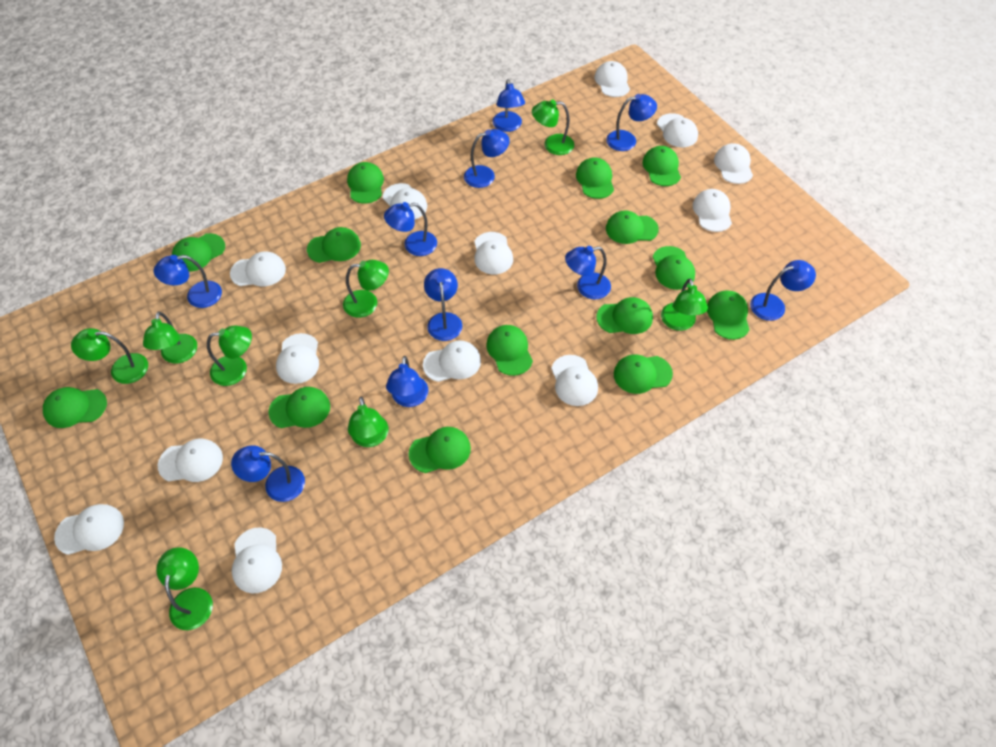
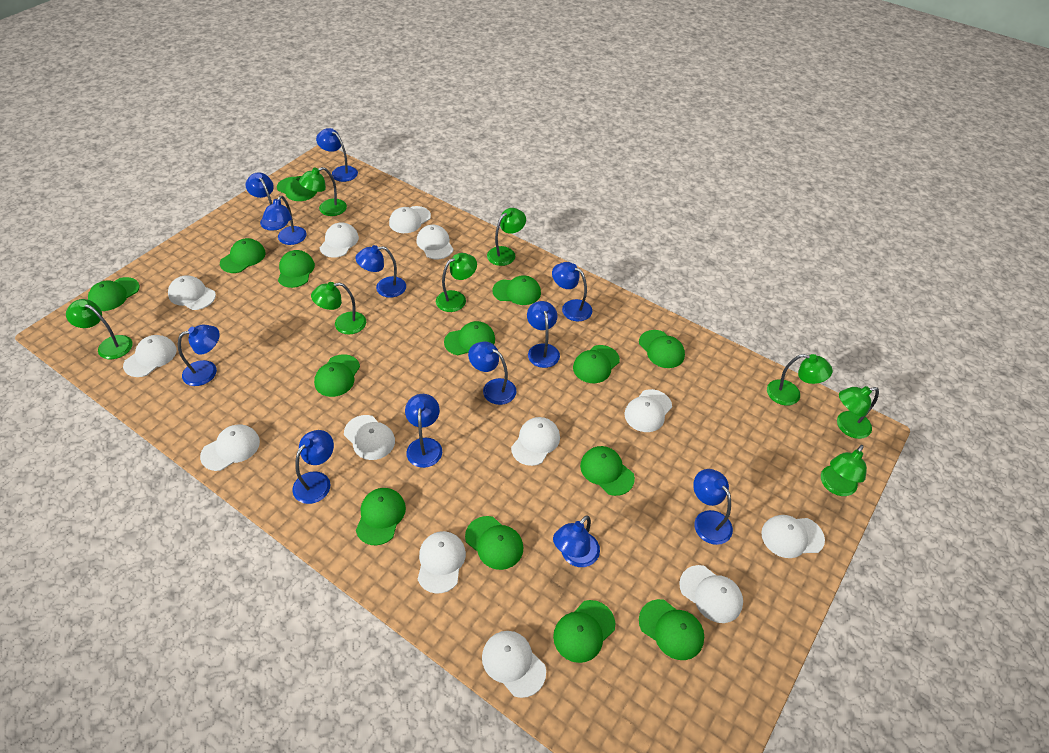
blue lamp: 10 -> 12

